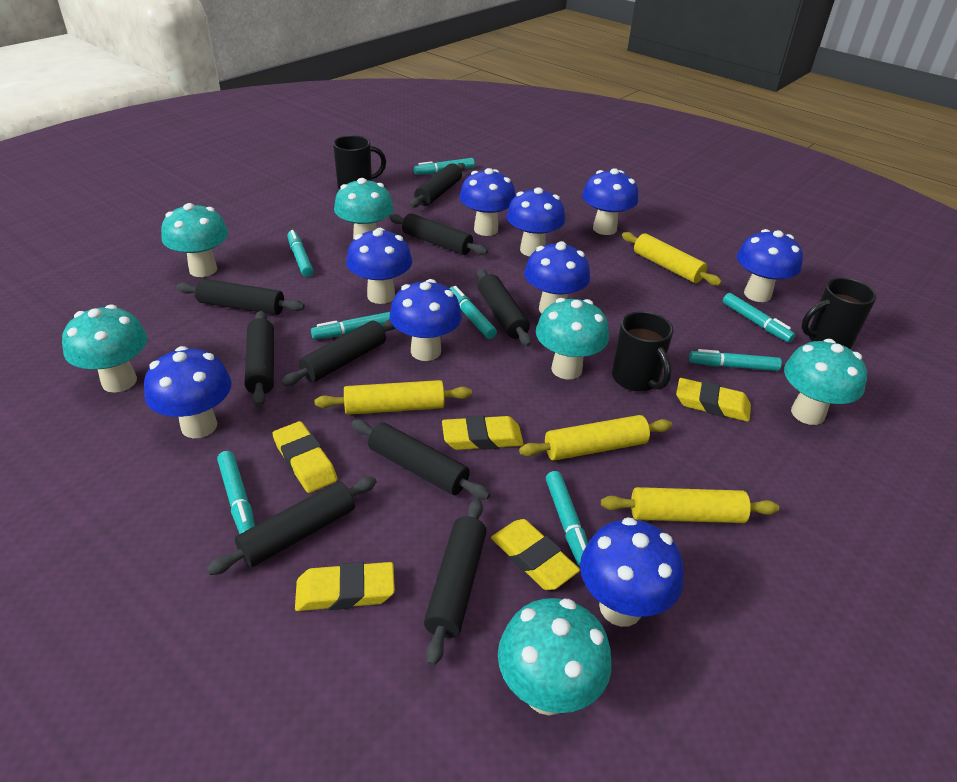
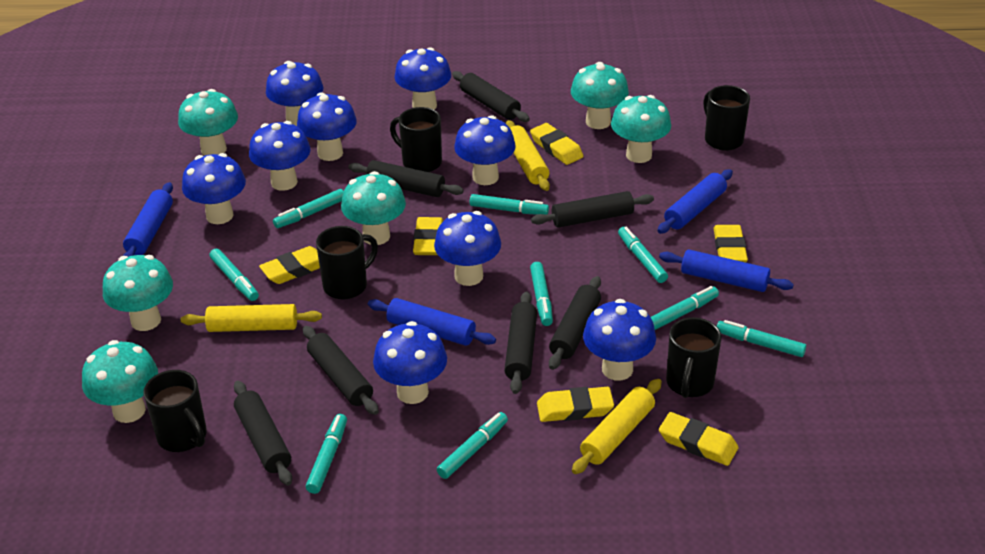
black mug: 3 -> 5
black rolling pin: 9 -> 7
blue rolling pin: 0 -> 4
turquoise marker: 8 -> 9
yellow eraser: 5 -> 6
yellow rolling pin: 4 -> 3

